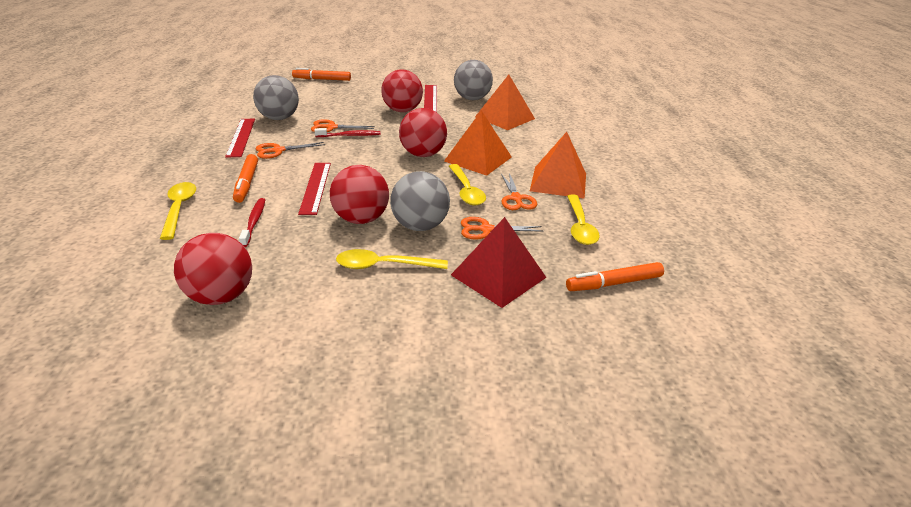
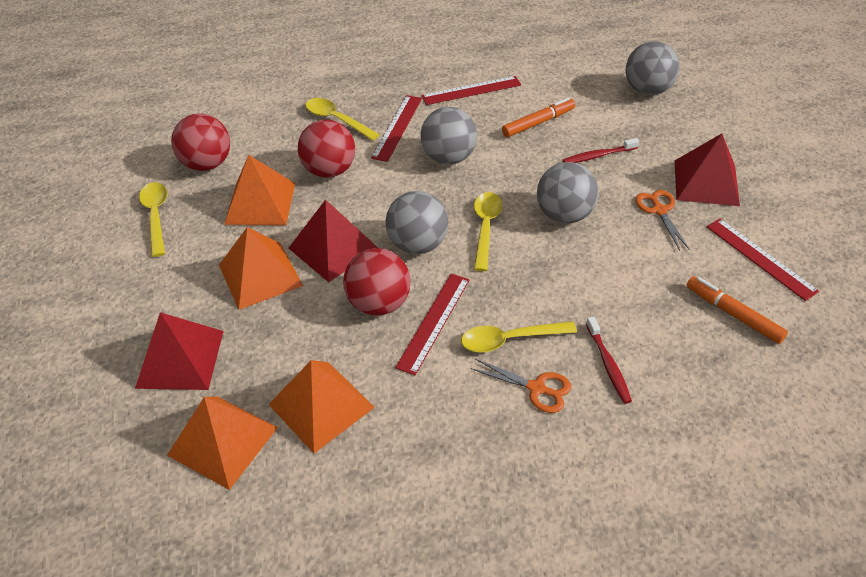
grey ball: 3 -> 4
orange marker: 3 -> 2
orange pyramid: 3 -> 4
orange scissors: 4 -> 2
red ball: 4 -> 3
red pyramid: 1 -> 3
red ruler: 3 -> 4

